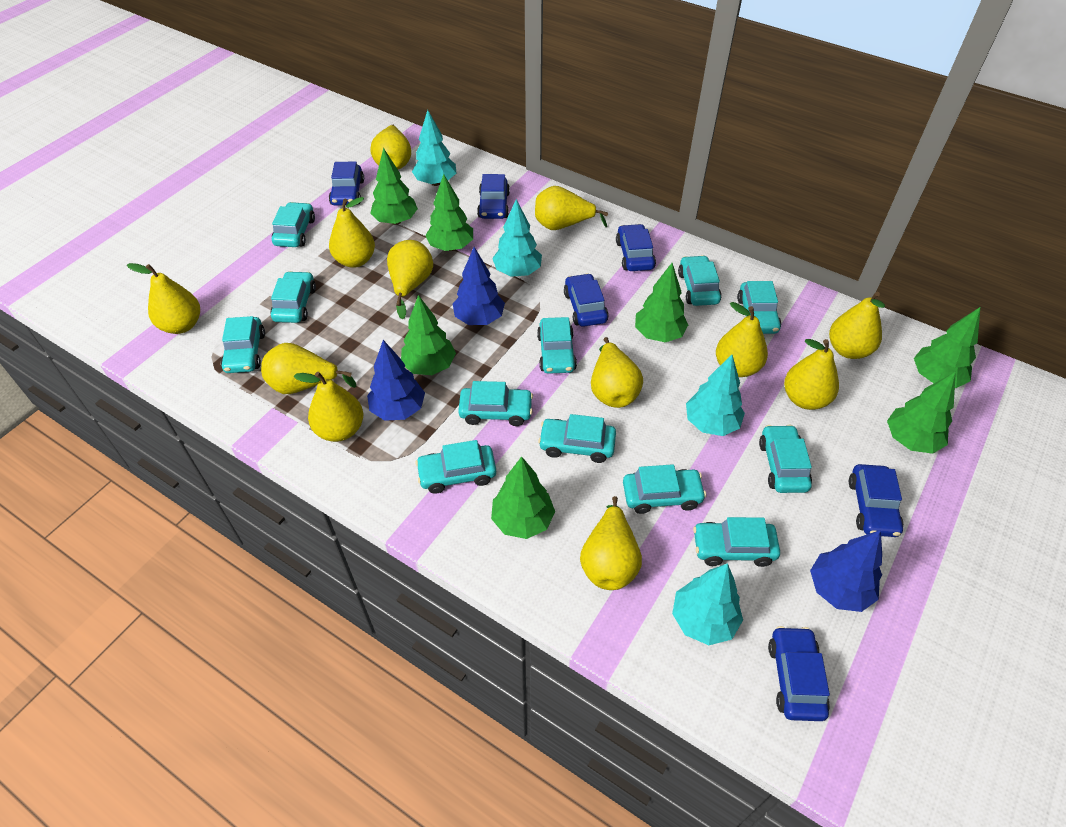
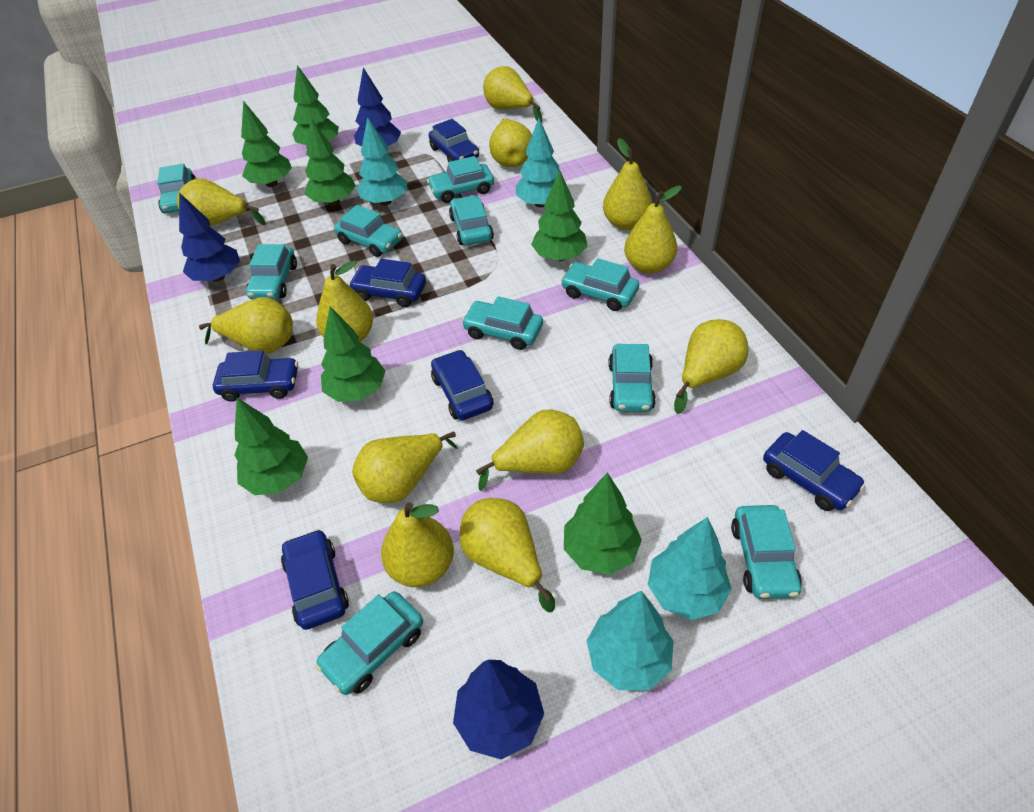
turquoise car: 12 -> 10

